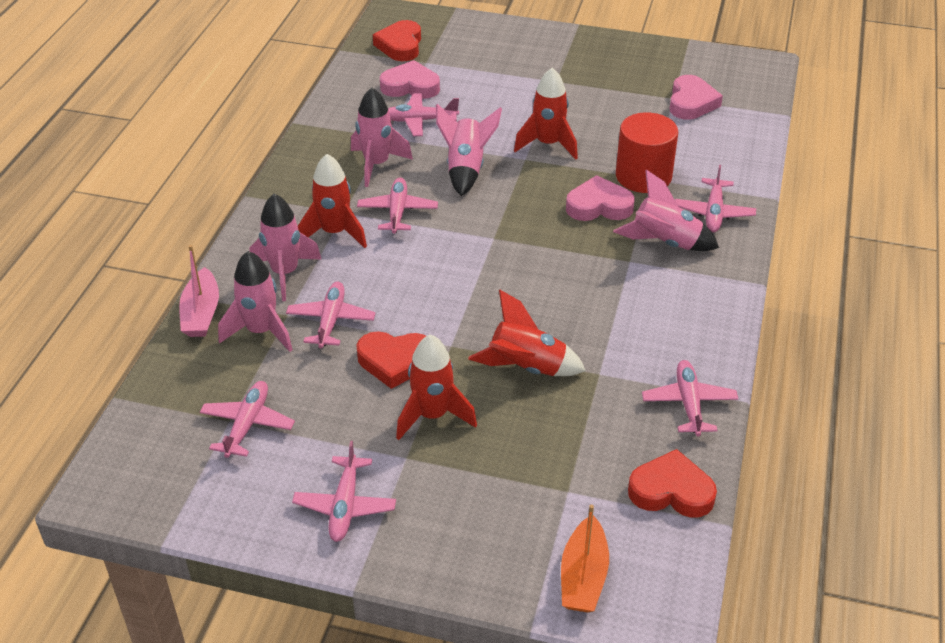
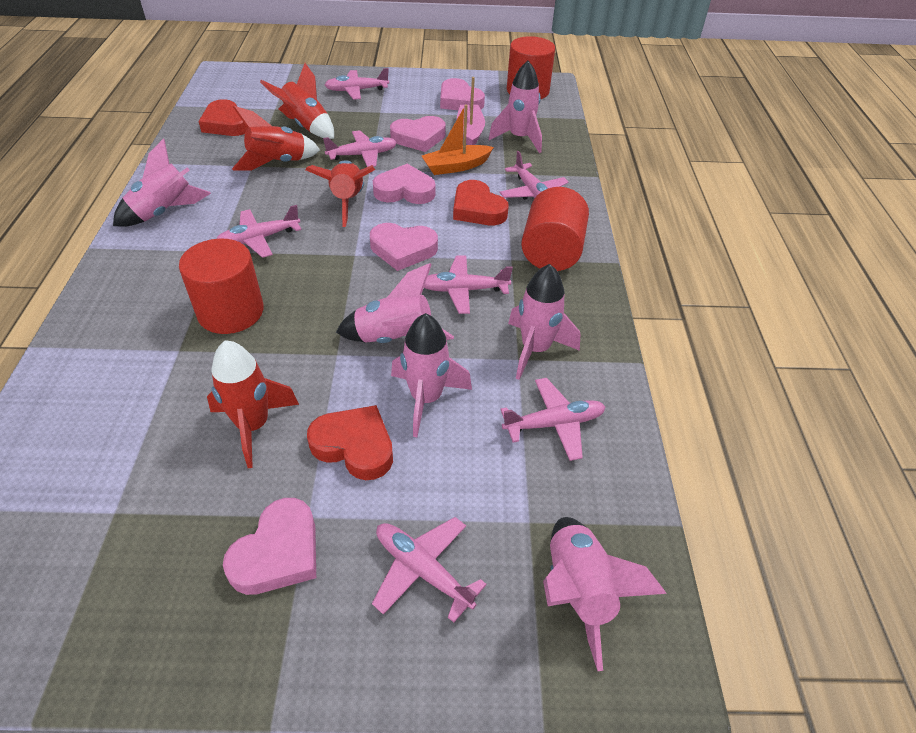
pink heart: 3 -> 5
pink rocket: 5 -> 6
red cylinder: 1 -> 3

